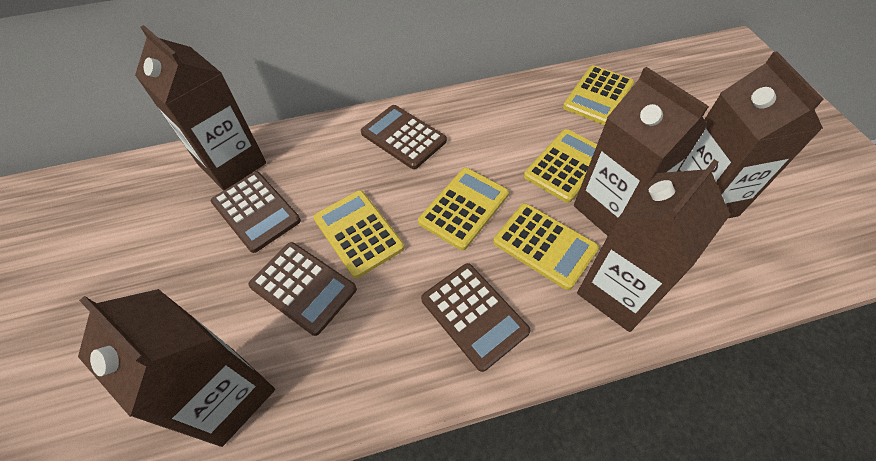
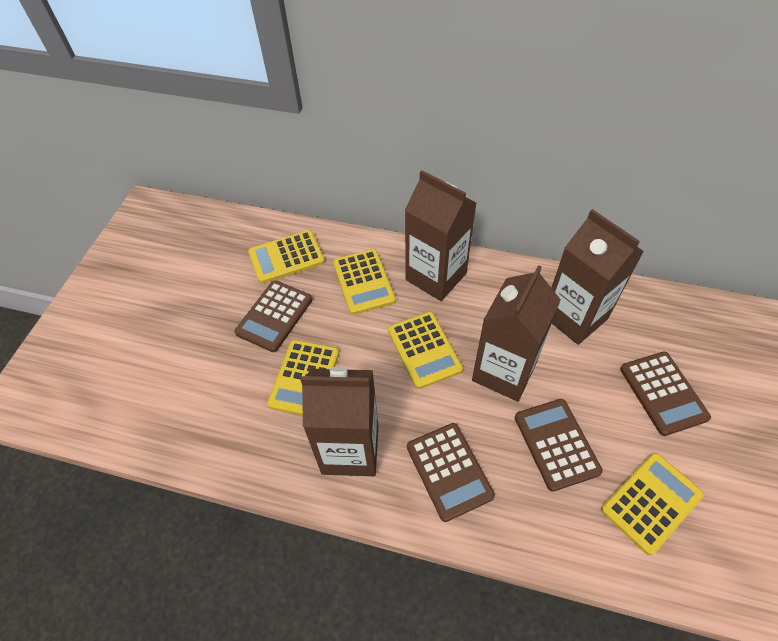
brown carton: 5 -> 4

